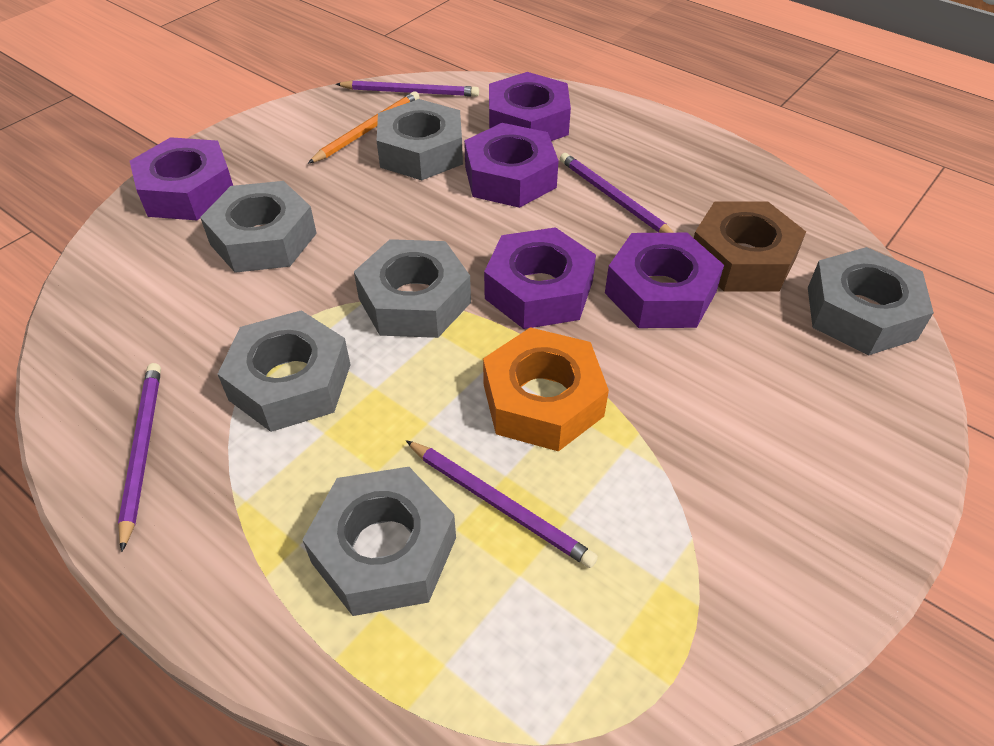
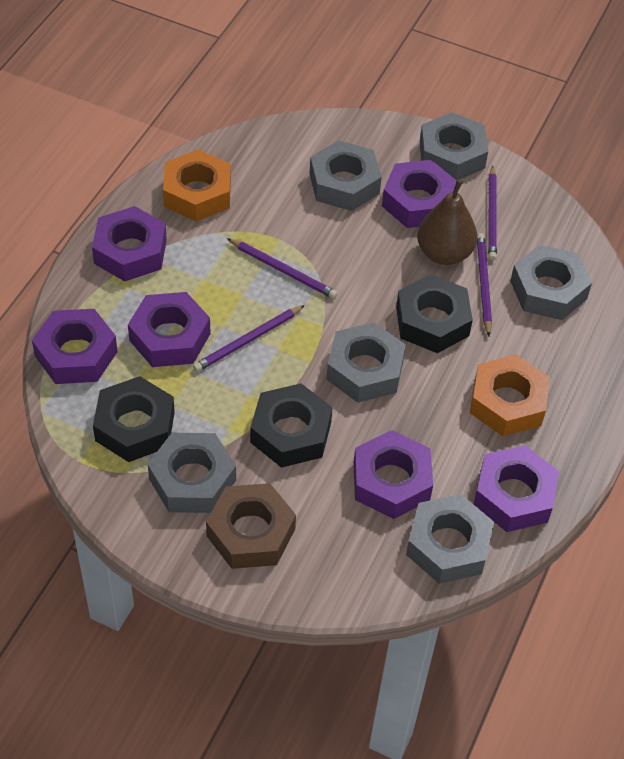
black nut: 0 -> 3
brown pear: 0 -> 1
orange nut: 1 -> 2
orange pencil: 1 -> 0
purple nut: 5 -> 6

